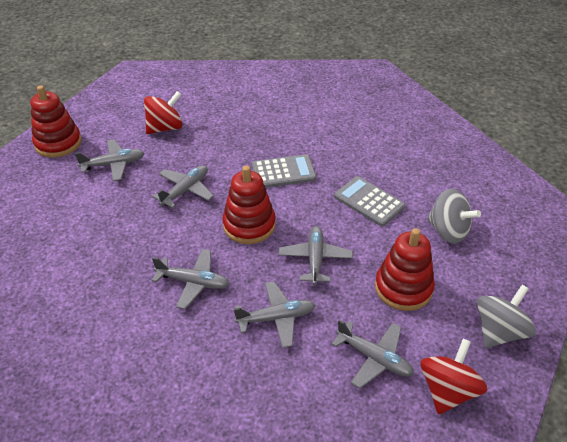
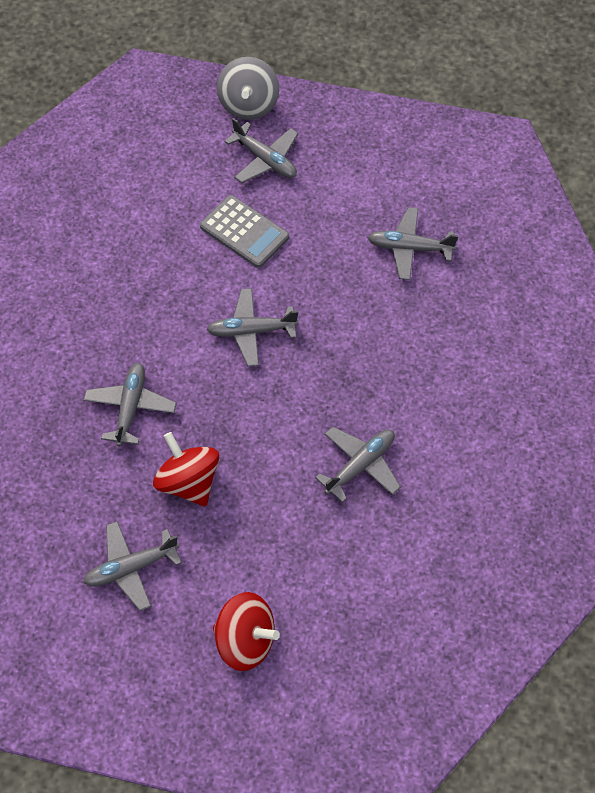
grey calculator: 2 -> 1
grey spinning top: 2 -> 1
red stacking toy: 3 -> 0

